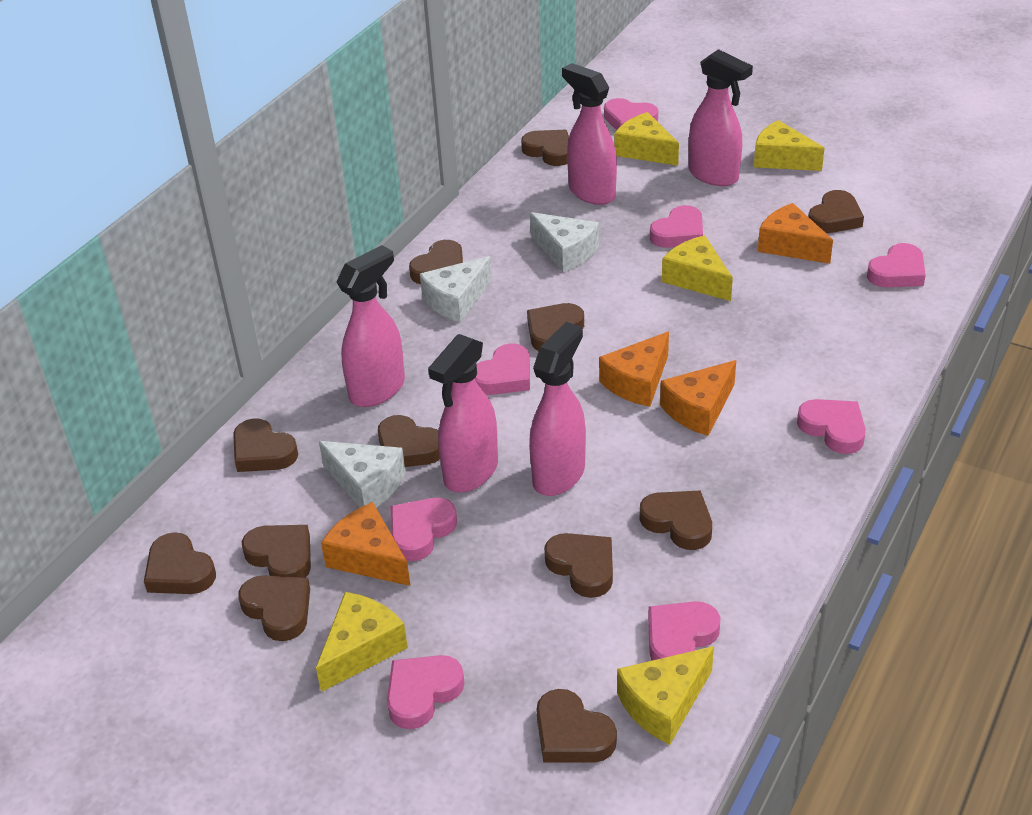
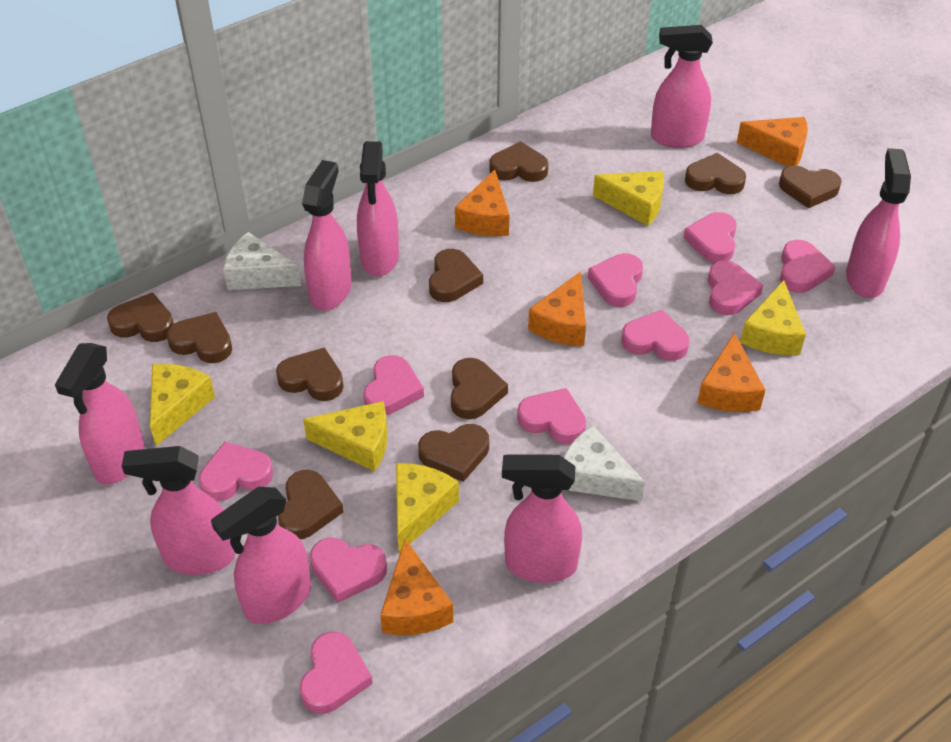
brown heart: 12 -> 10
orange cheese: 4 -> 5
pink heart: 8 -> 10
pink spray bottle: 5 -> 8
white cheese: 3 -> 2

